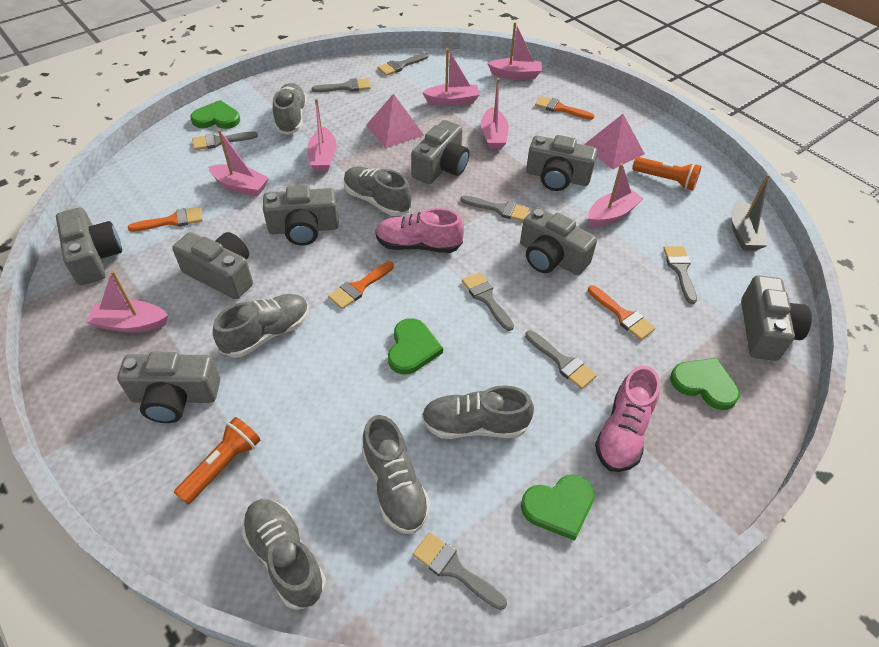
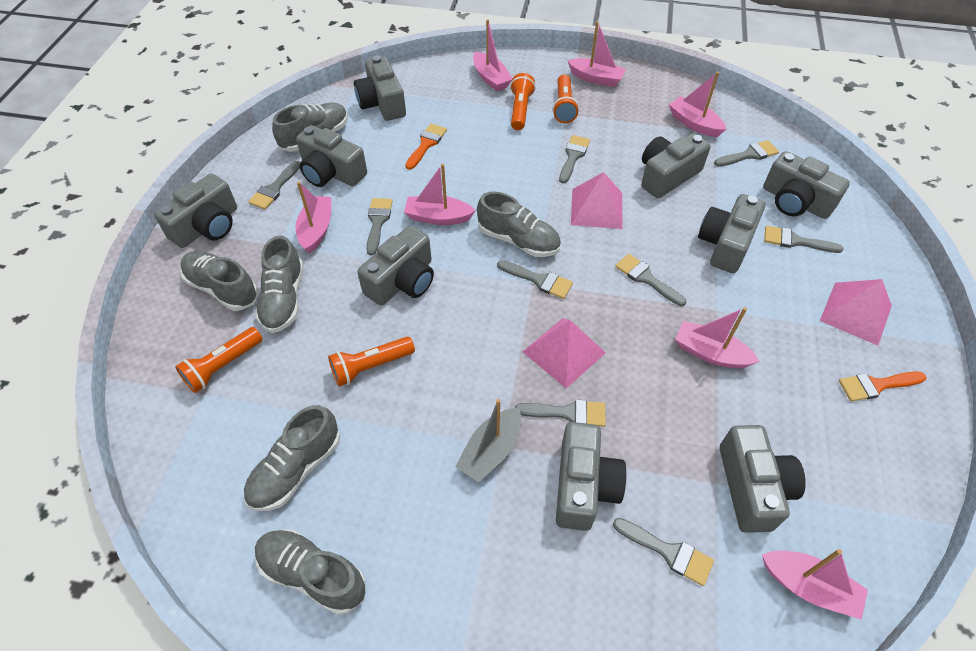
green heart: 4 -> 0
grey brush: 8 -> 9
grey camera: 8 -> 9
orange brush: 4 -> 2
orange flashlight: 2 -> 4
pink pyramid: 2 -> 3
pink shoe: 2 -> 0

